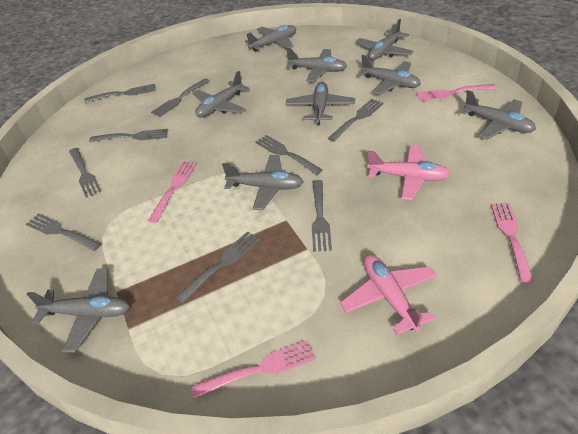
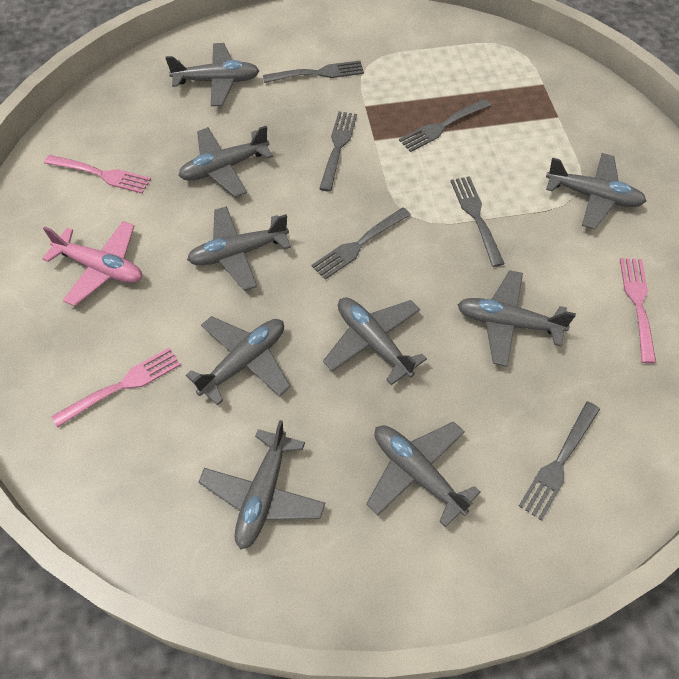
grey fork: 9 -> 6
pink fork: 4 -> 3
pink plane: 2 -> 1

